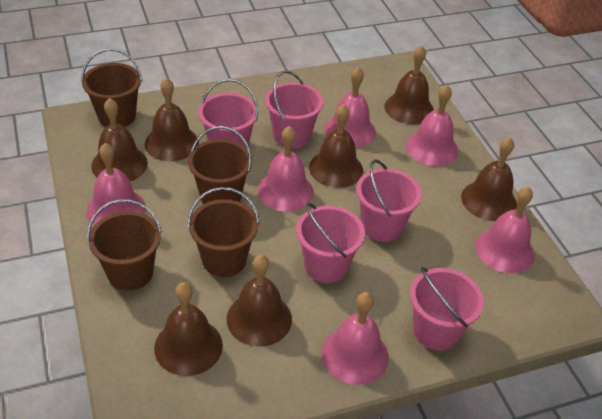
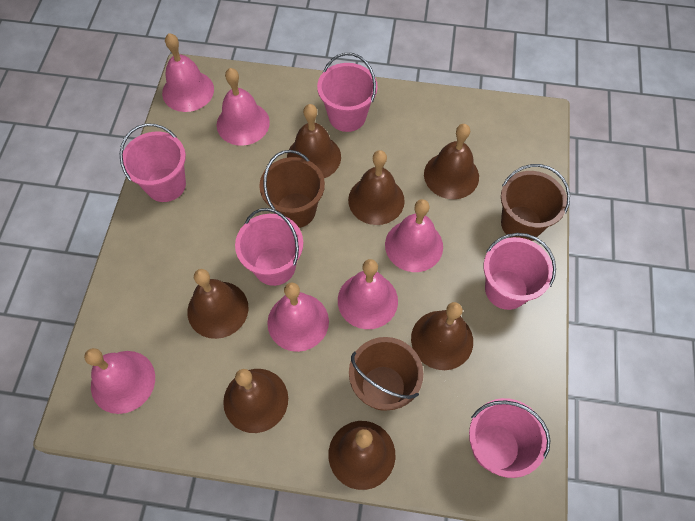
brown bucket: 4 -> 3

